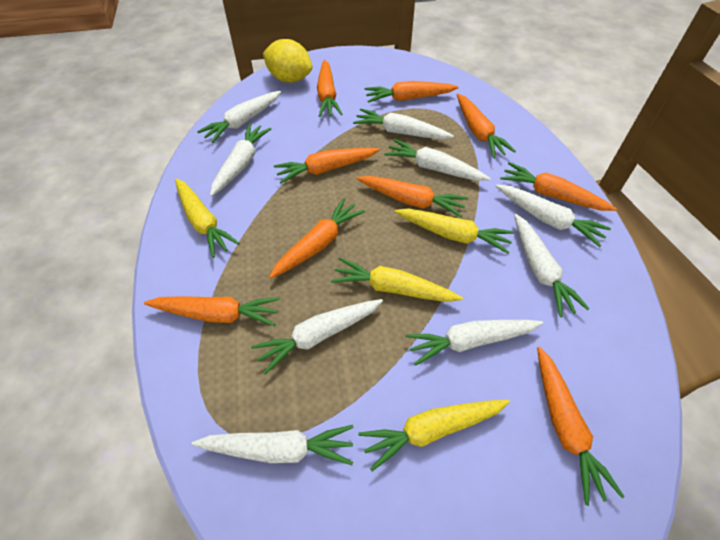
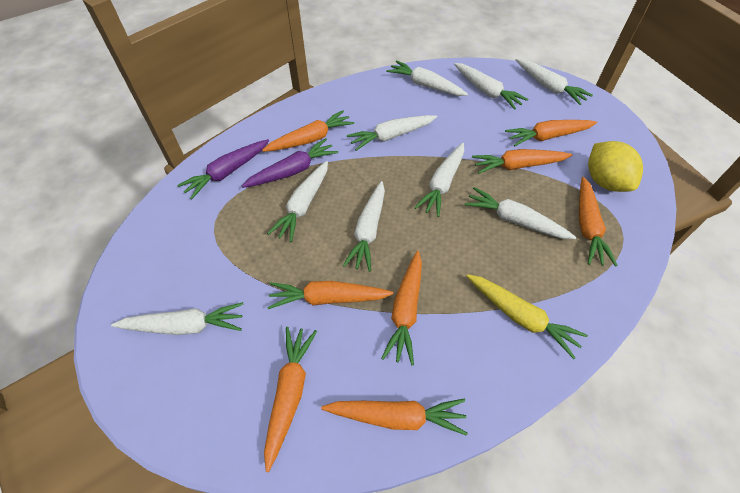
orange carrot: 9 -> 8
purple carrot: 0 -> 2
yellow carrot: 4 -> 1

